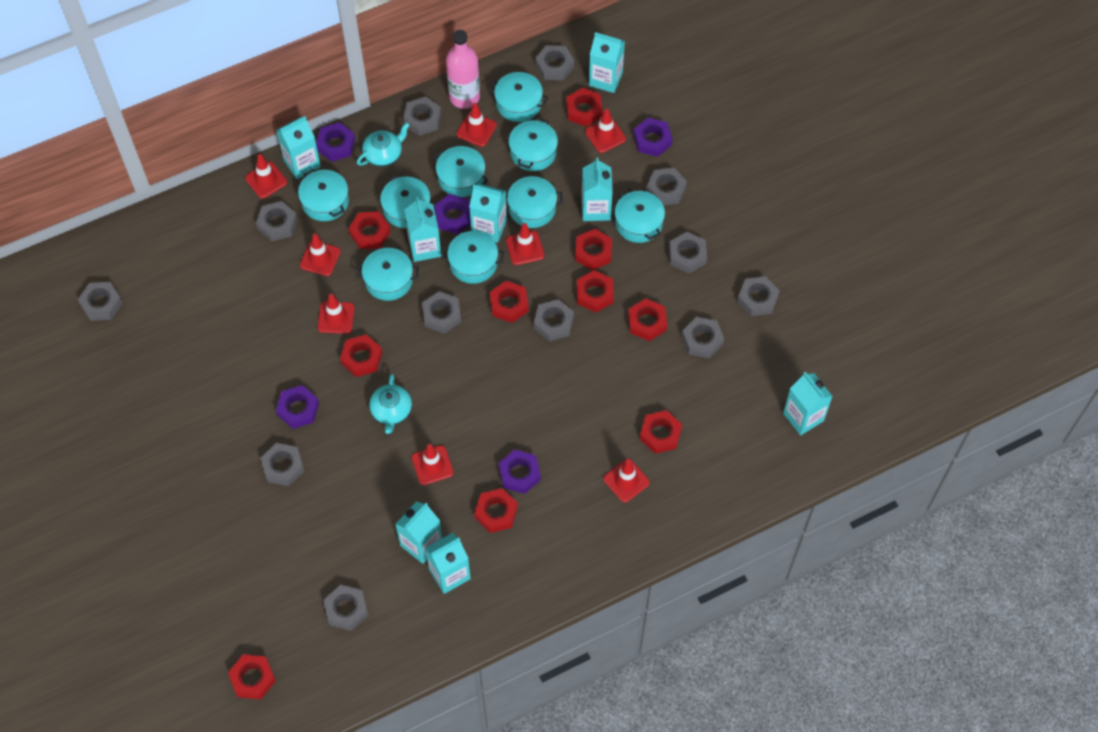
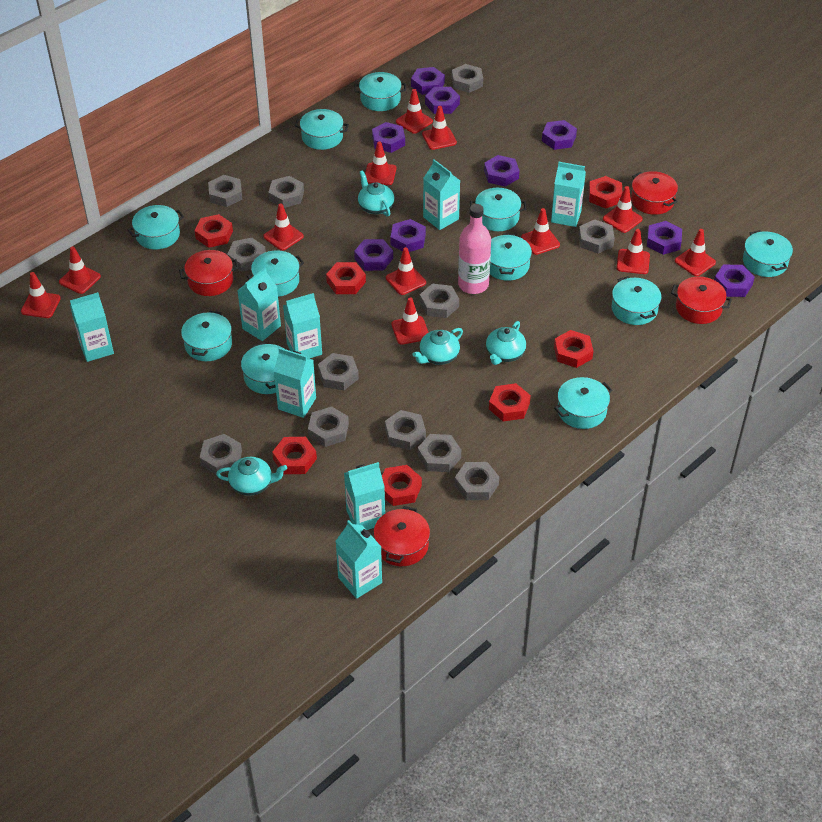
purple nut: 5 -> 9
red nut: 10 -> 7
red pot: 0 -> 4
red traffic cone: 8 -> 12
turquoise pot: 9 -> 11
turquoise teapot: 2 -> 4

